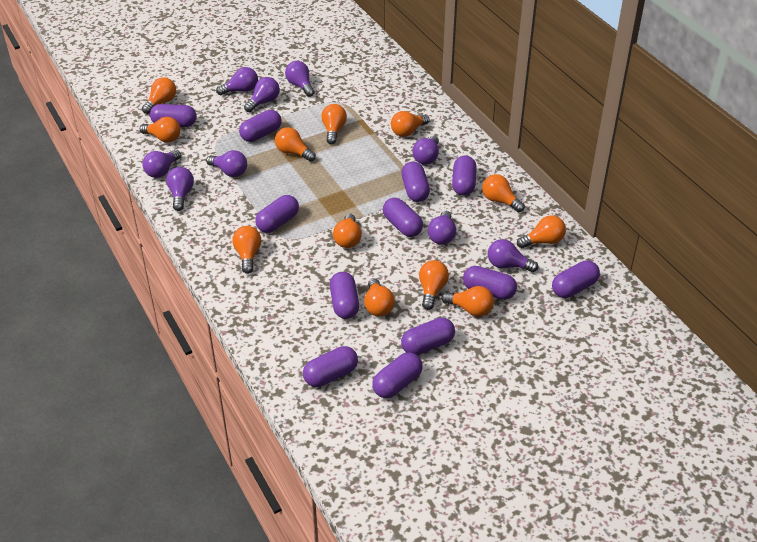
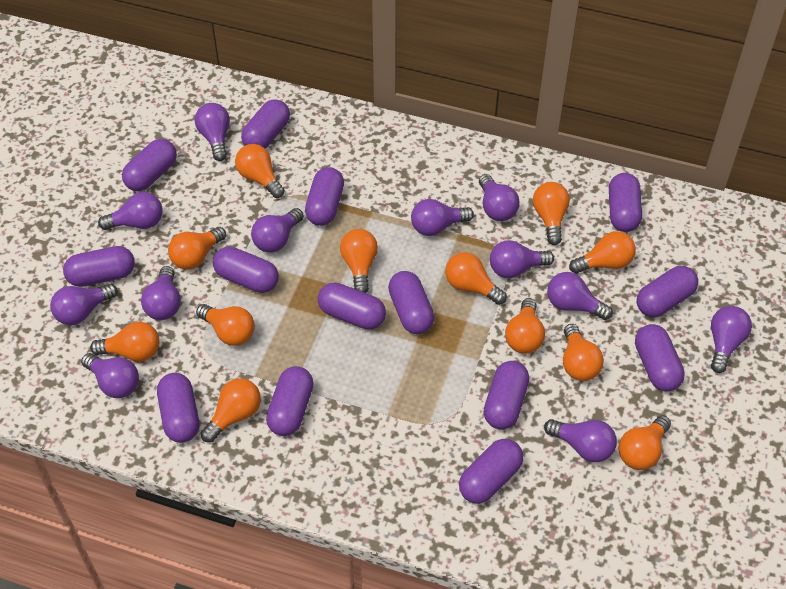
purple capsule: 12 -> 14
purple light bulb: 9 -> 12

